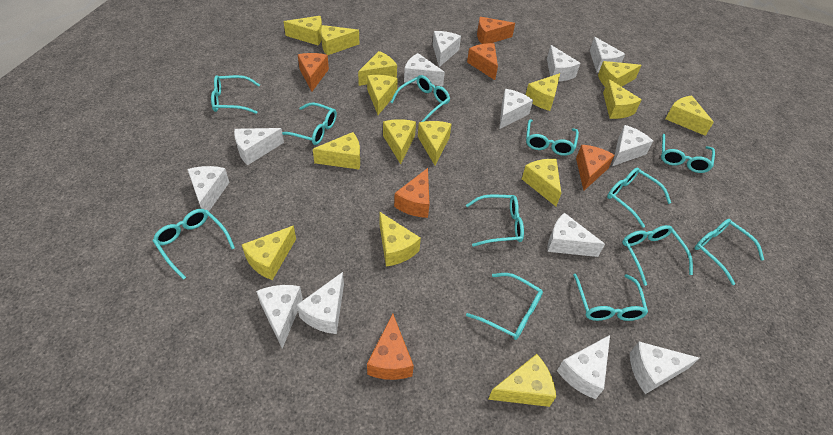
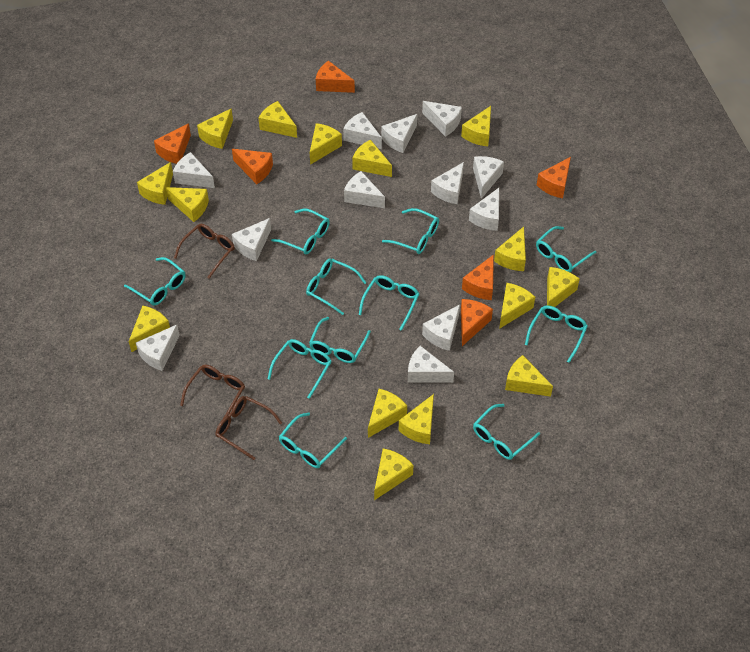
brown glasses: 0 -> 3
turquoise glasses: 12 -> 11
white cheese: 13 -> 12

